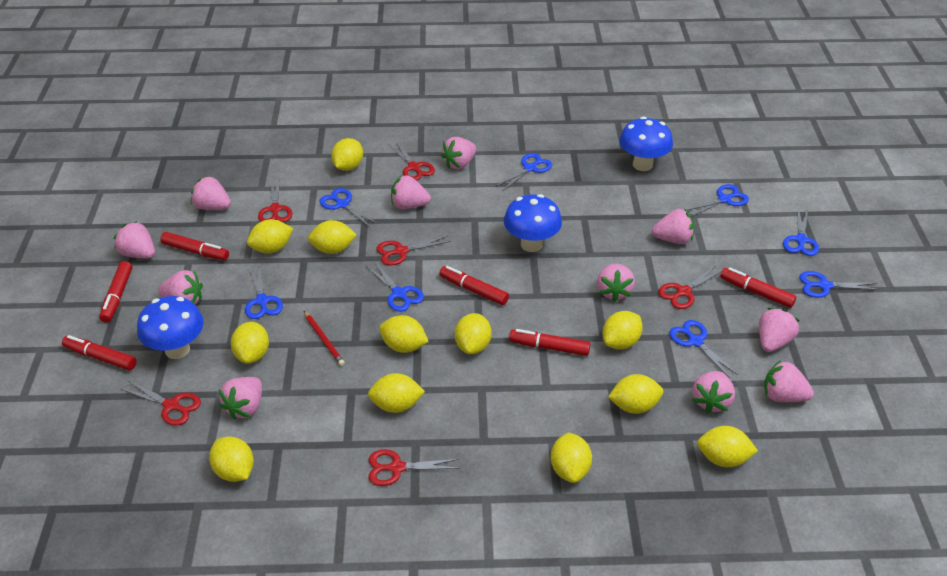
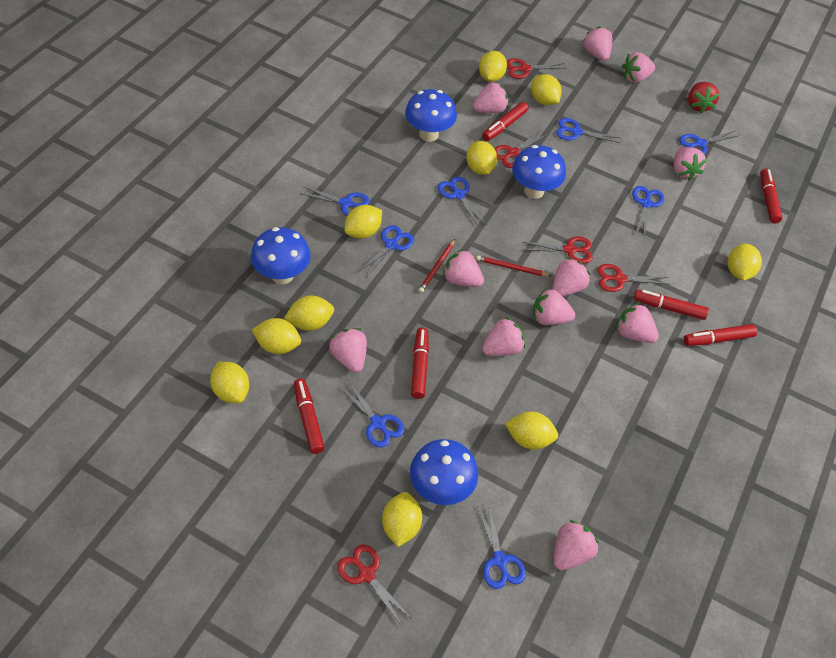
blue mushroom: 3 -> 4
red pencil: 1 -> 2
red scissors: 6 -> 5
red strawberry: 0 -> 1
yellow lemon: 12 -> 10

